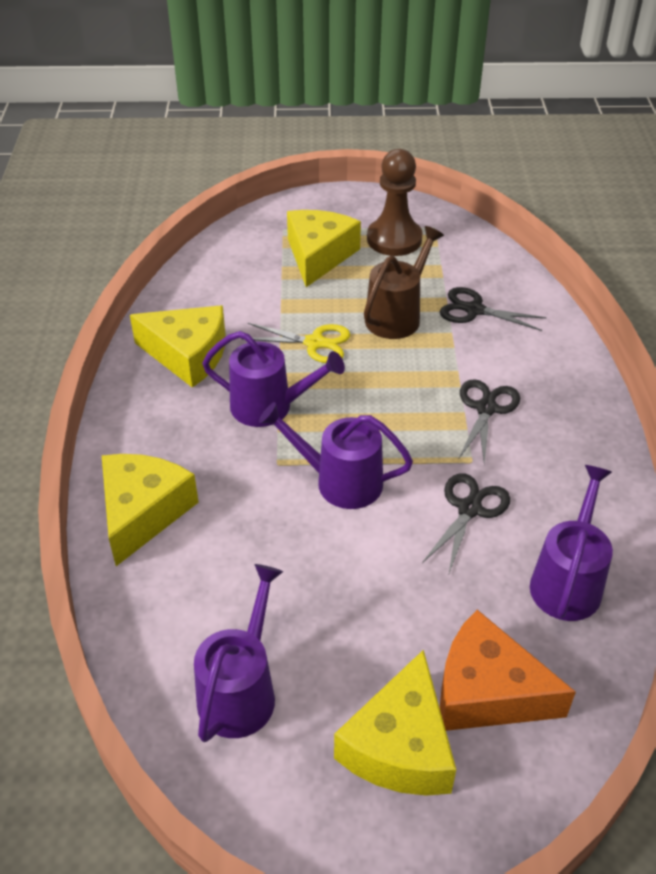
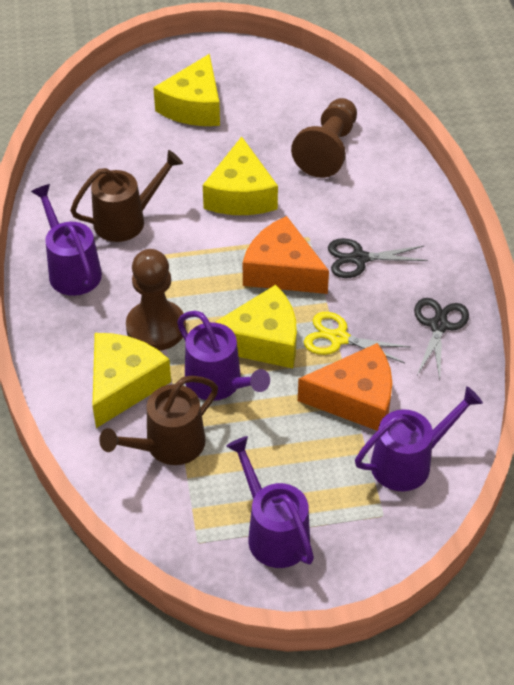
black scissors: 3 -> 2
brown pawn: 1 -> 2
brown watering can: 1 -> 2
orange cheese: 1 -> 2

